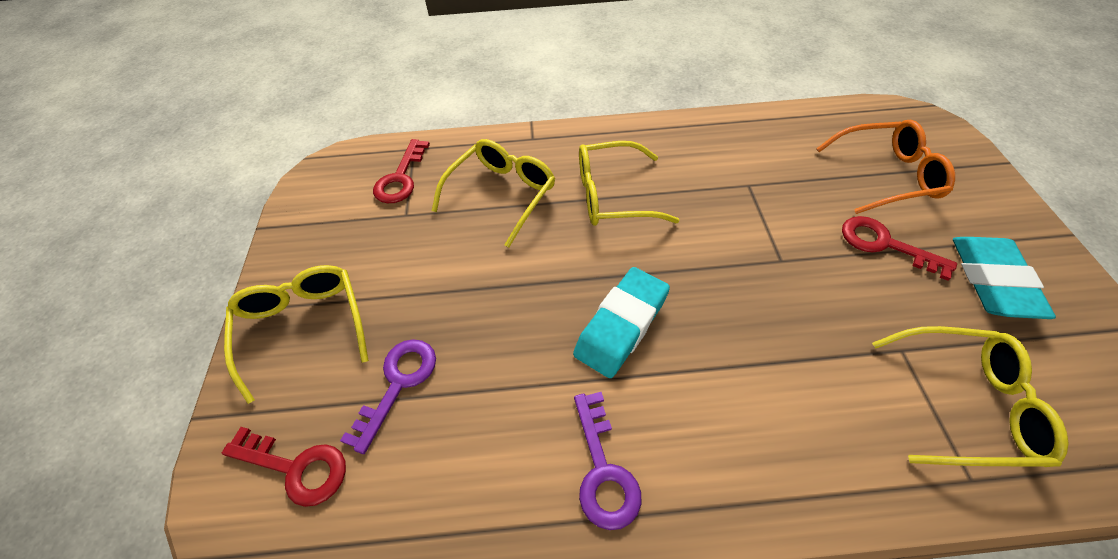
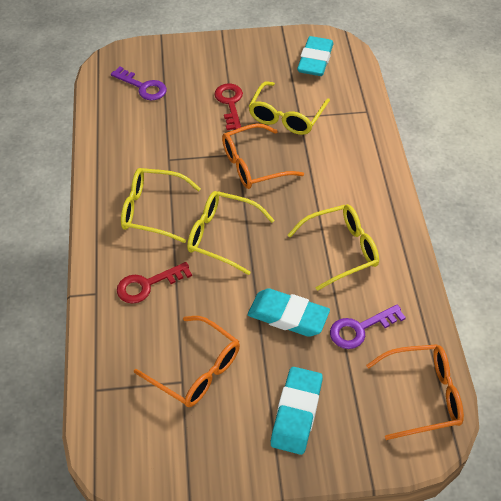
orange glasses: 1 -> 3
red key: 3 -> 2
turquoise eraser: 2 -> 3

